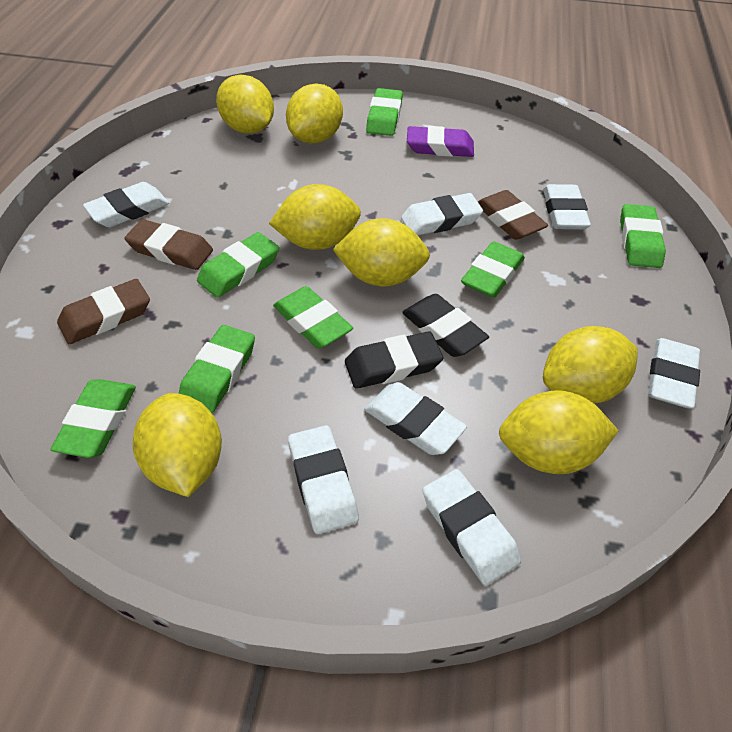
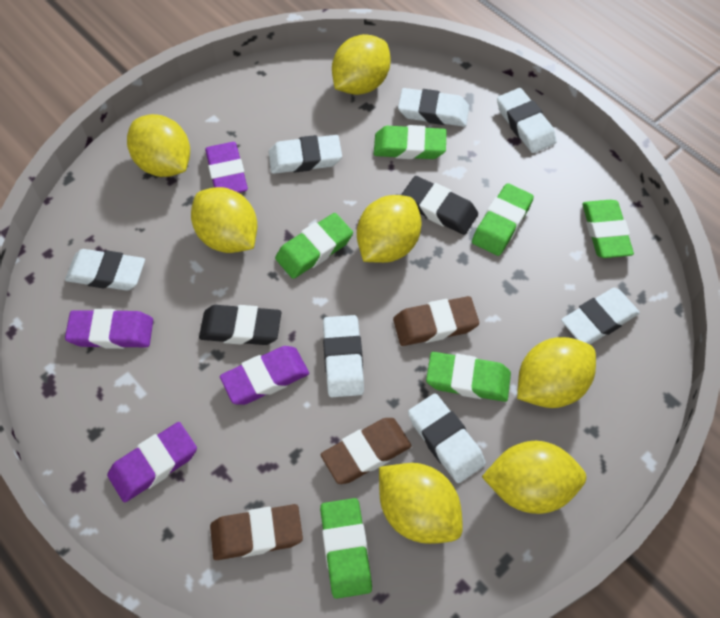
green eraser: 7 -> 6
purple eraser: 1 -> 4

